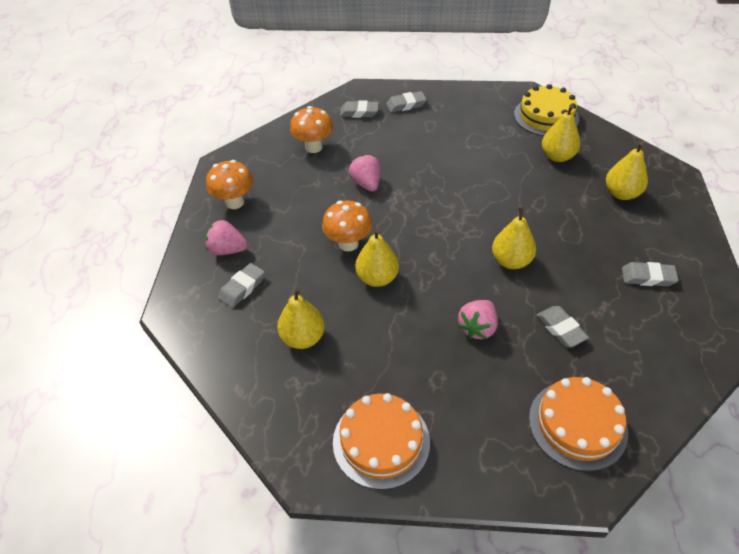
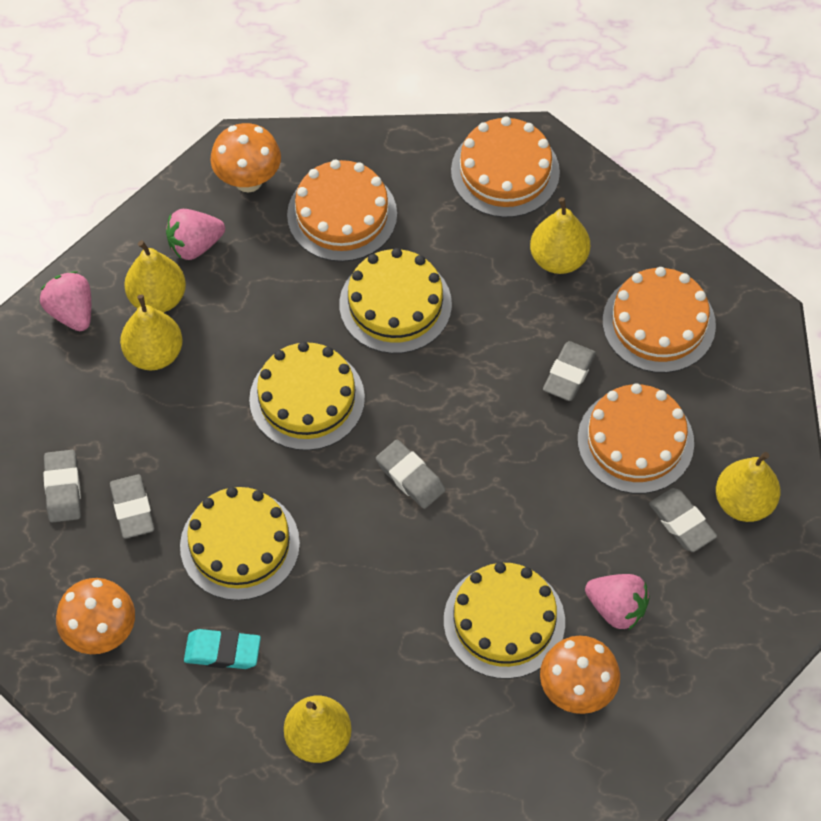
orange cake: 2 -> 4
turquoise eraser: 0 -> 1
yellow cake: 1 -> 4

